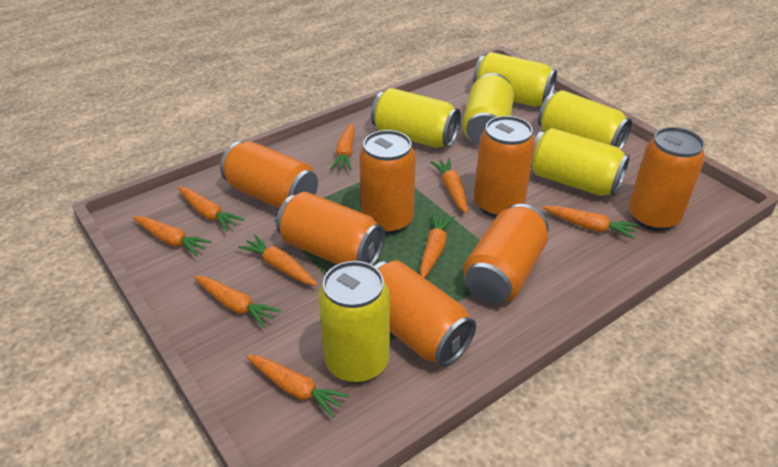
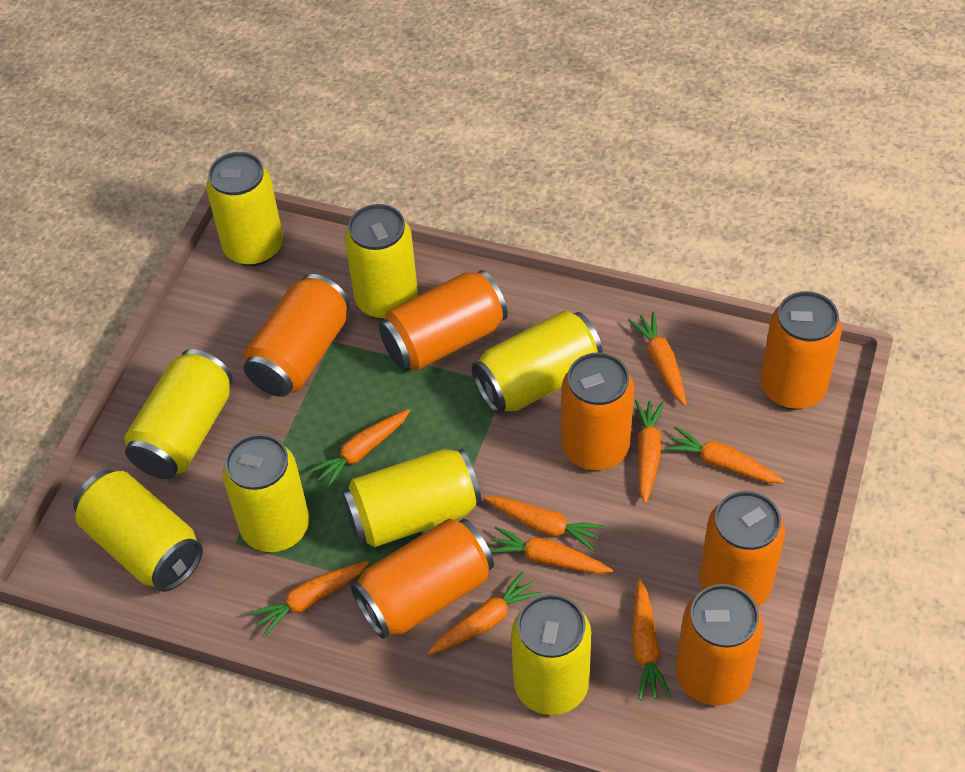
yellow can: 6 -> 8

